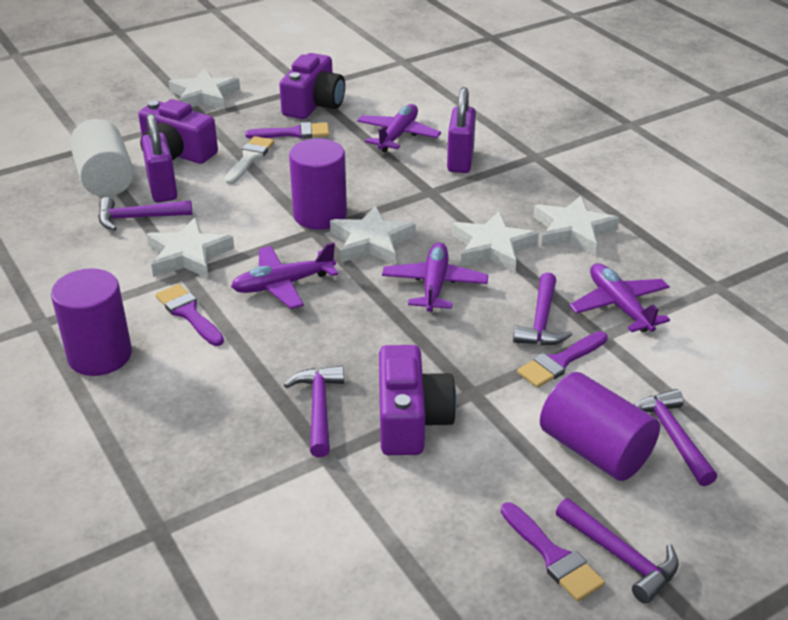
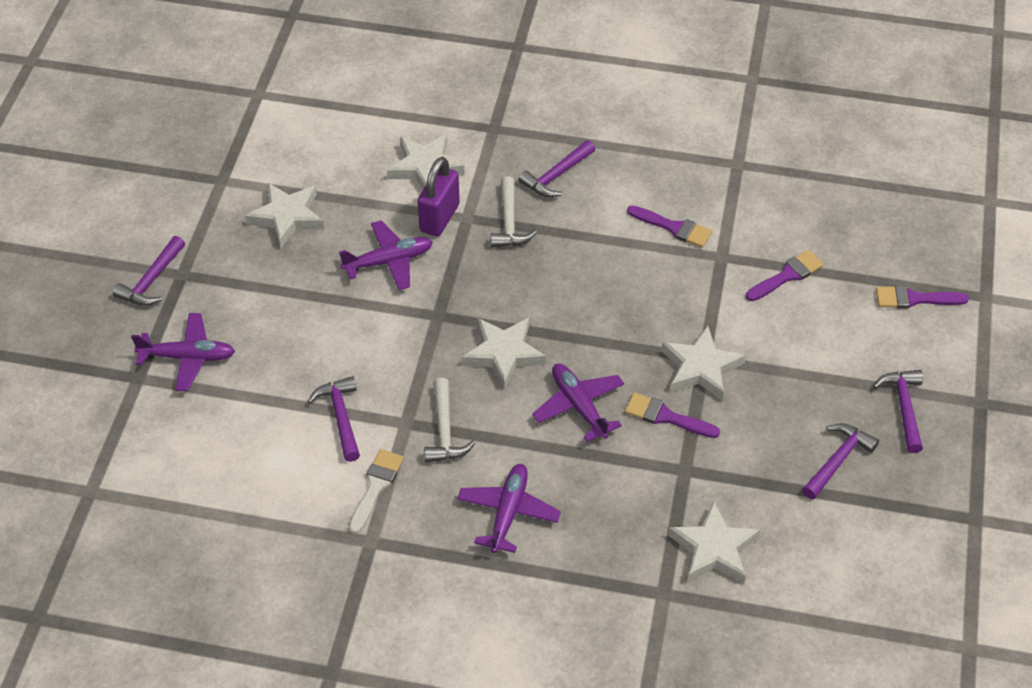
purple camera: 3 -> 0
purple cylinder: 3 -> 0
purple padlock: 2 -> 1
white cylinder: 1 -> 0
white hammer: 0 -> 2

